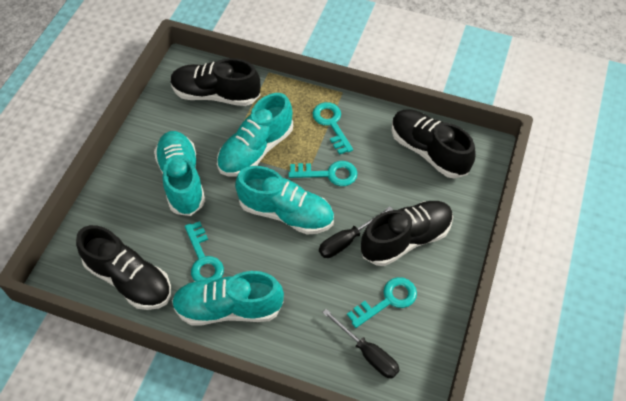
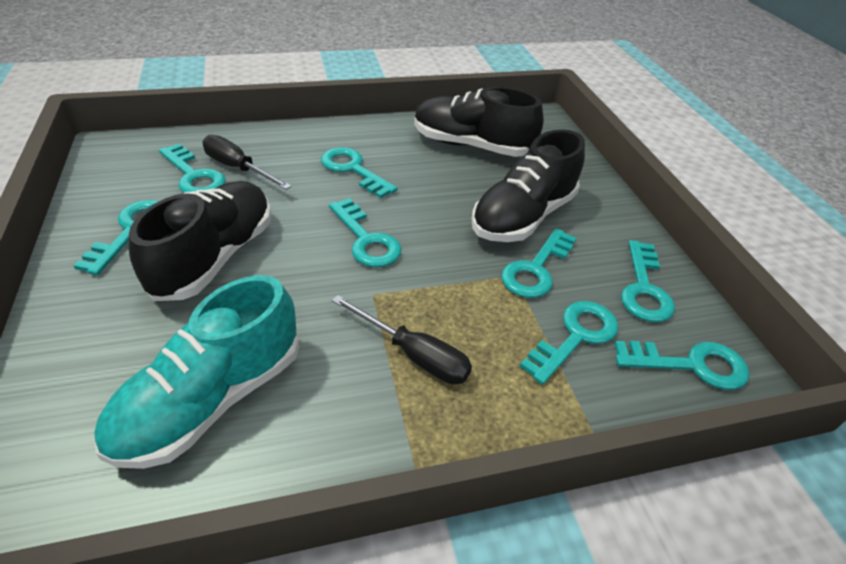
black shoe: 4 -> 3
turquoise key: 4 -> 8
turquoise shoe: 4 -> 1

